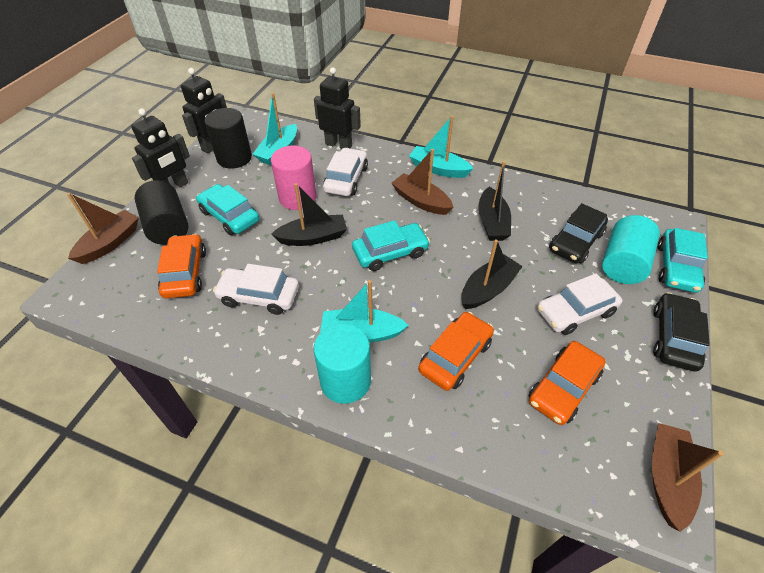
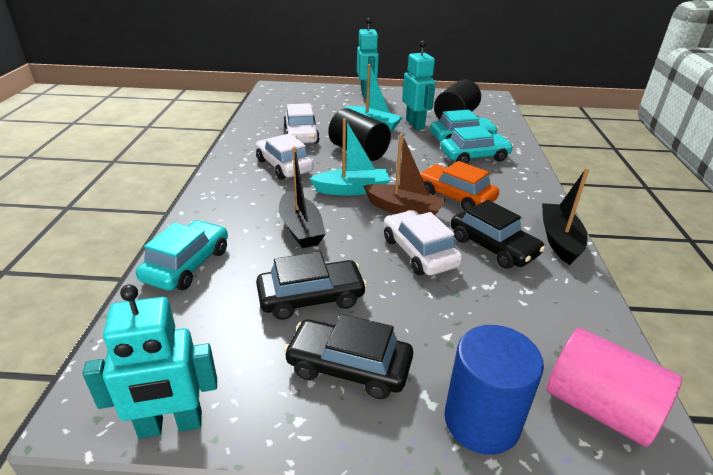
black boat: 3 -> 2
black car: 2 -> 3
black robot: 3 -> 0
blue cylinder: 0 -> 1
brown boat: 3 -> 1
orange car: 3 -> 1
turquoise boat: 3 -> 2
turquoise cylinder: 2 -> 0
turquoise robot: 0 -> 3

